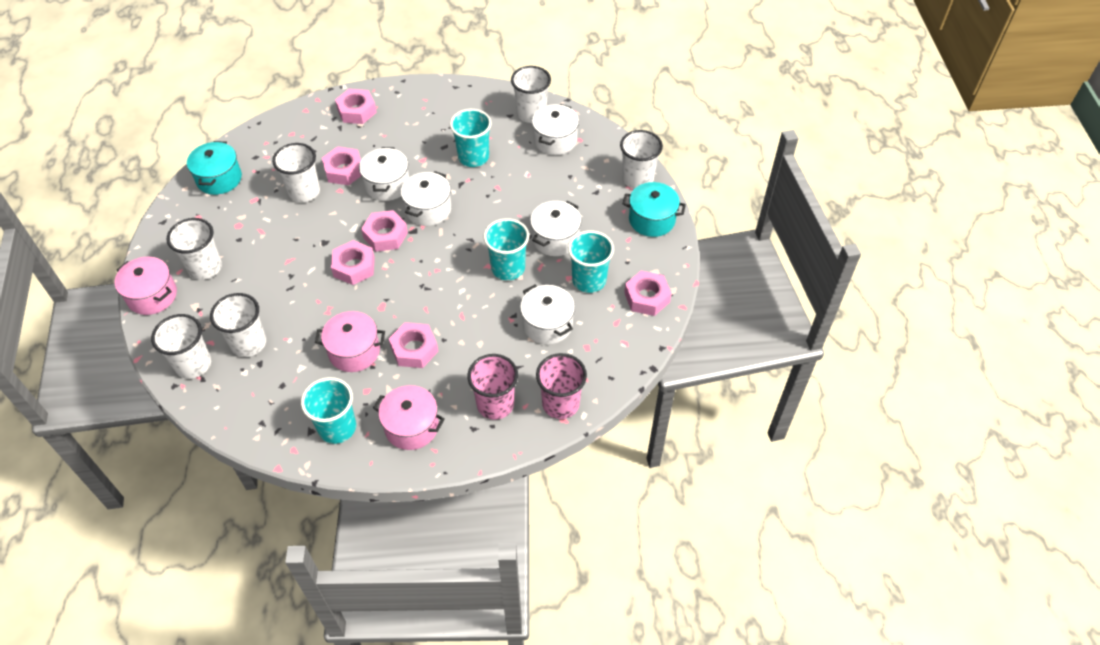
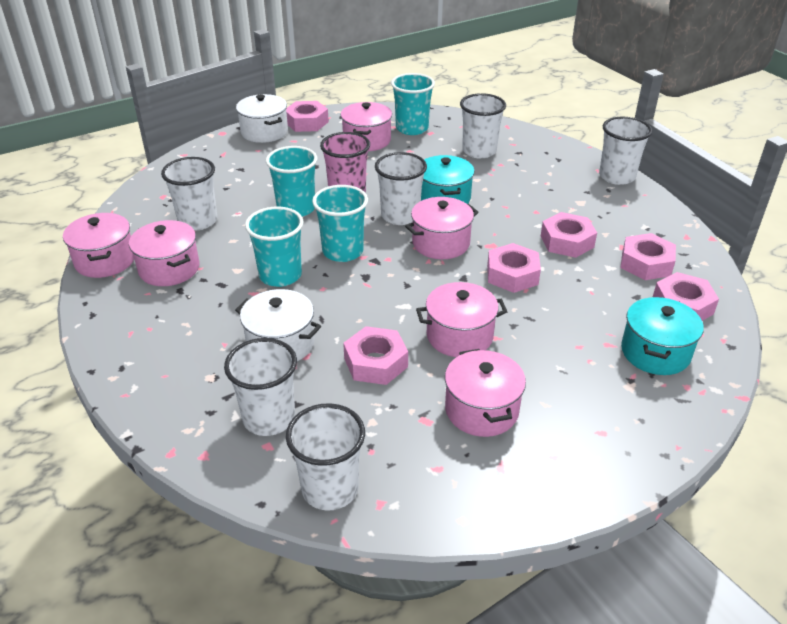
pink cup: 2 -> 1
pink pot: 3 -> 6
white pot: 5 -> 2

